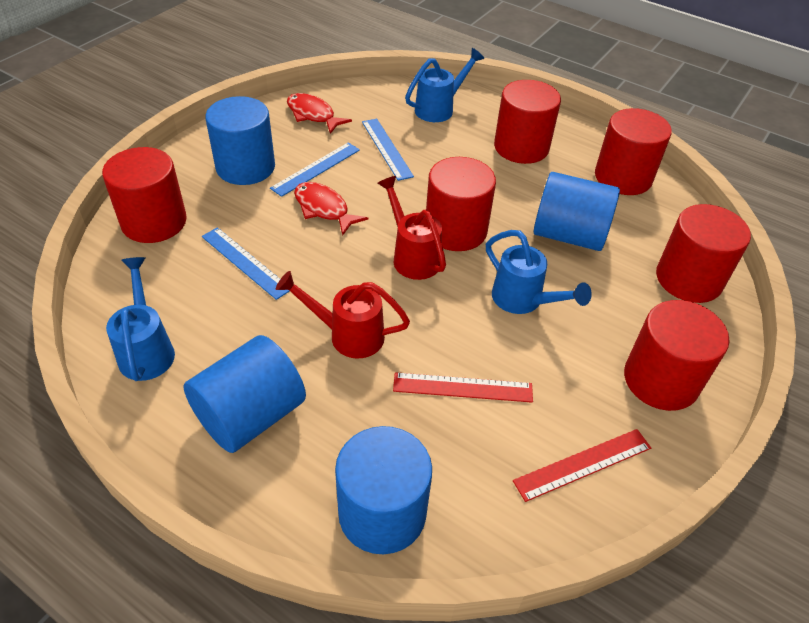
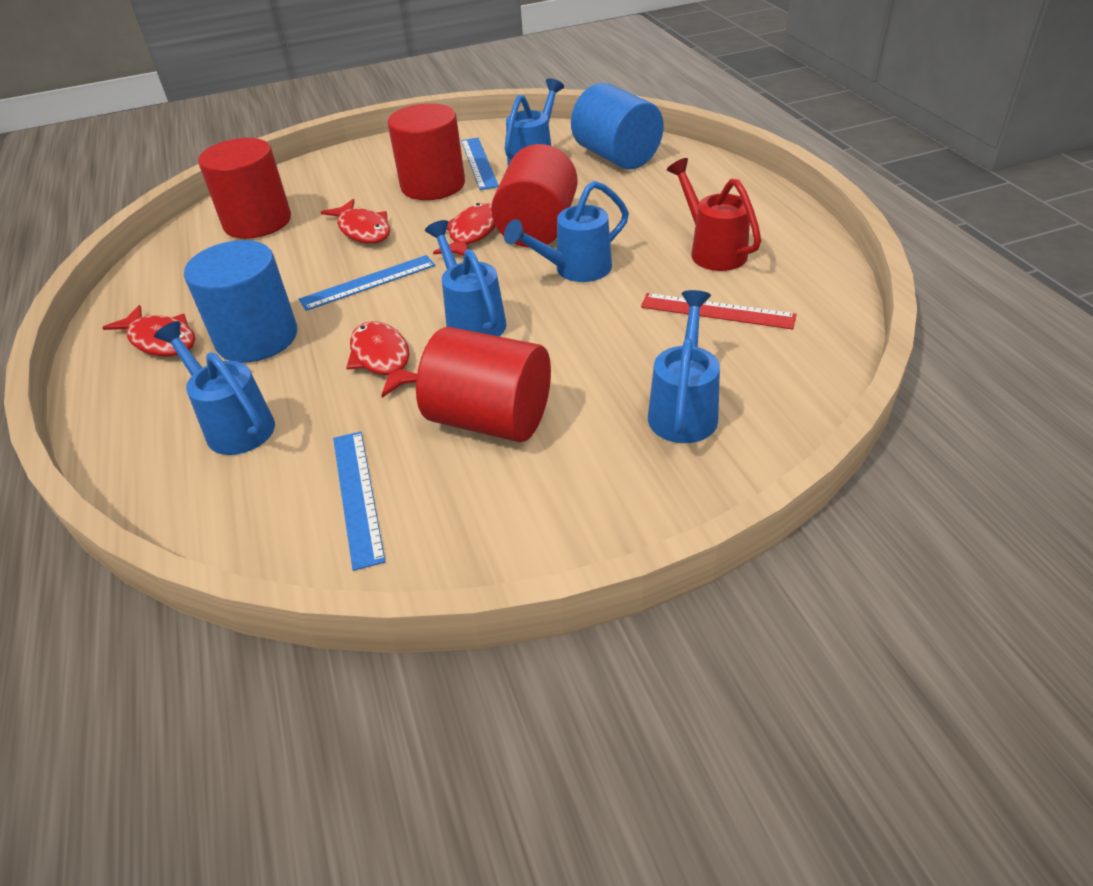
blue cylinder: 4 -> 2
blue watering can: 3 -> 5
red cylinder: 6 -> 4
red fish: 2 -> 4
red ruler: 2 -> 1
red watering can: 2 -> 1

